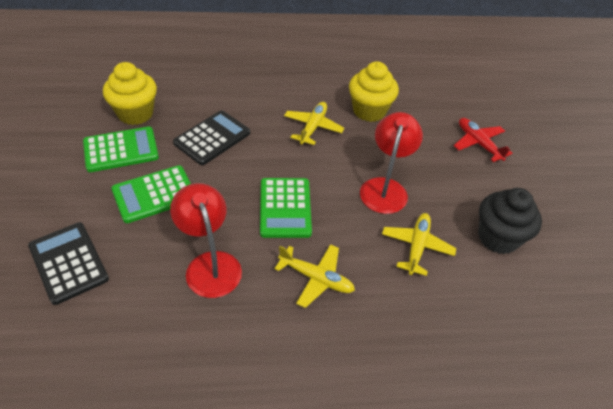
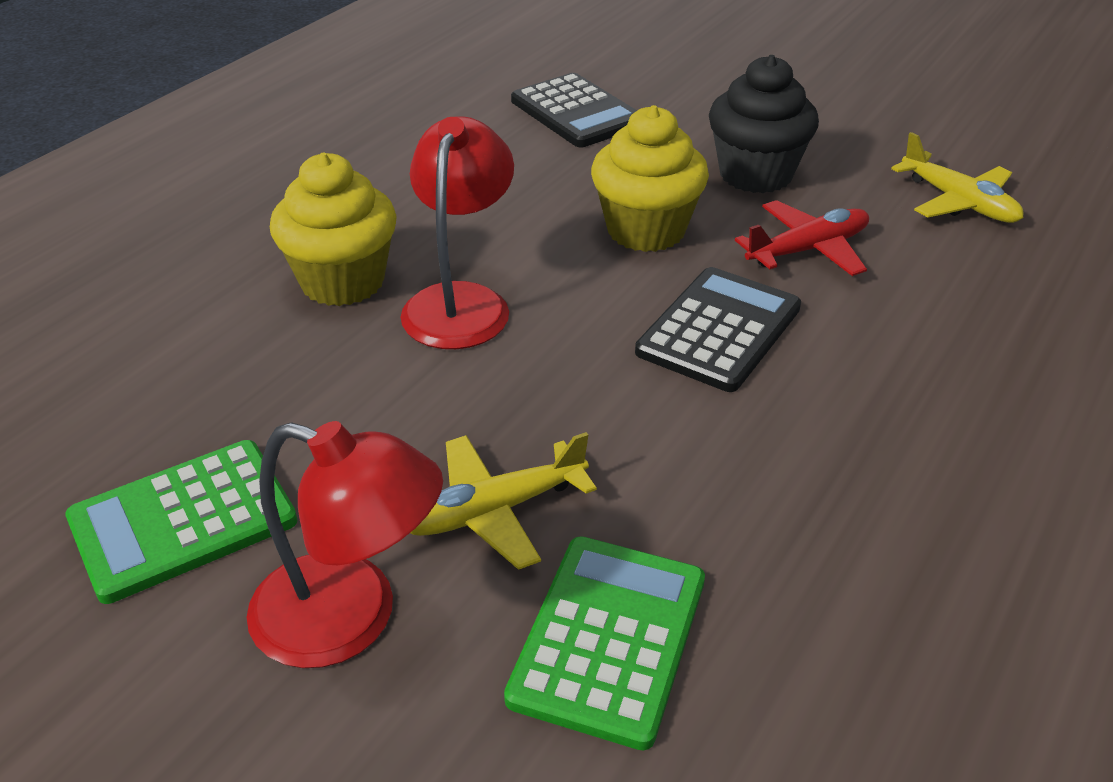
green calculator: 3 -> 2
yellow plane: 3 -> 2

